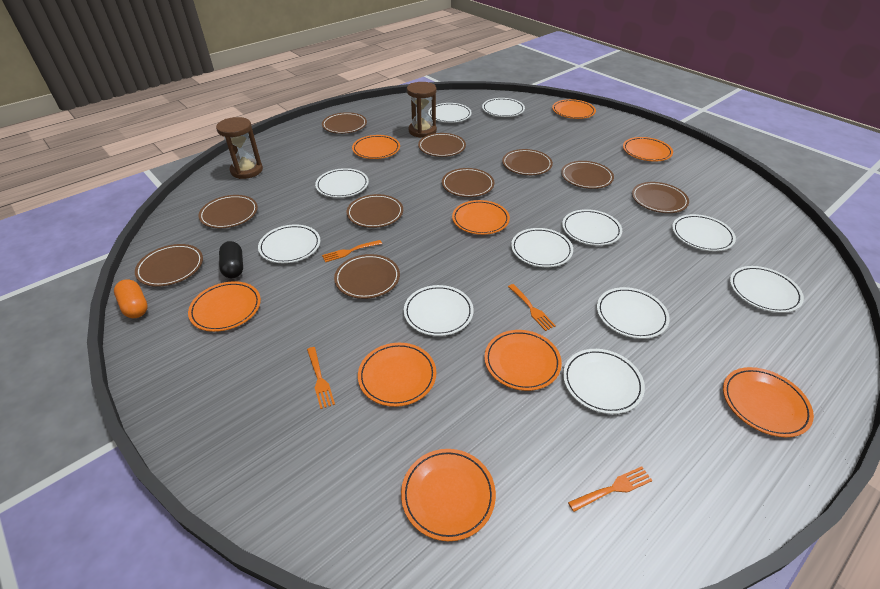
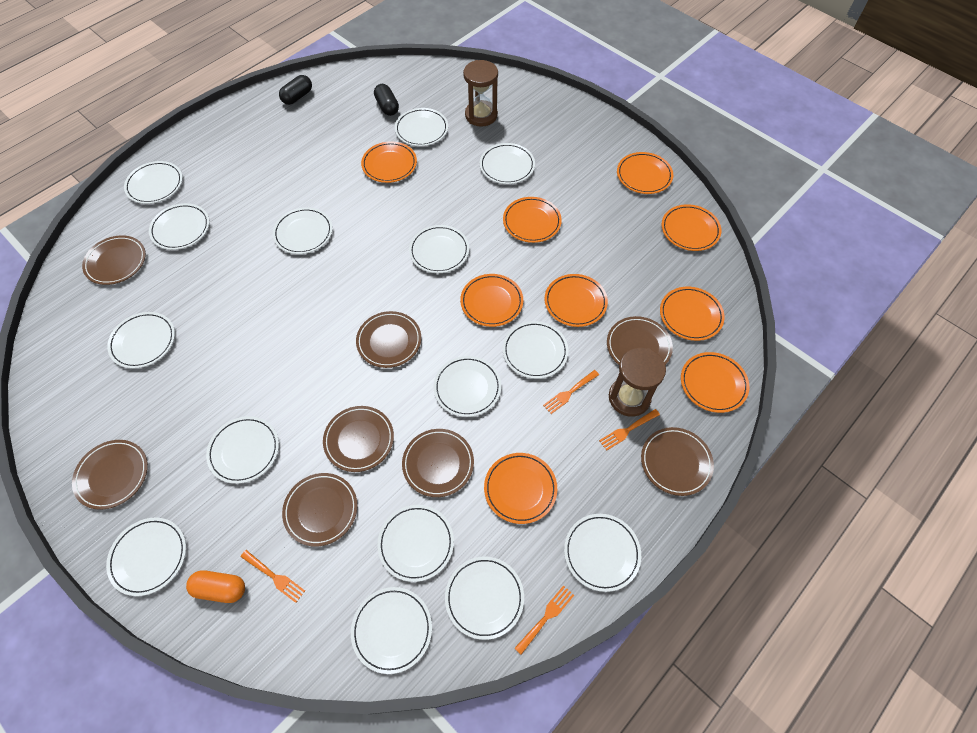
black capsule: 1 -> 2
brown plate: 10 -> 8
white plate: 11 -> 15

